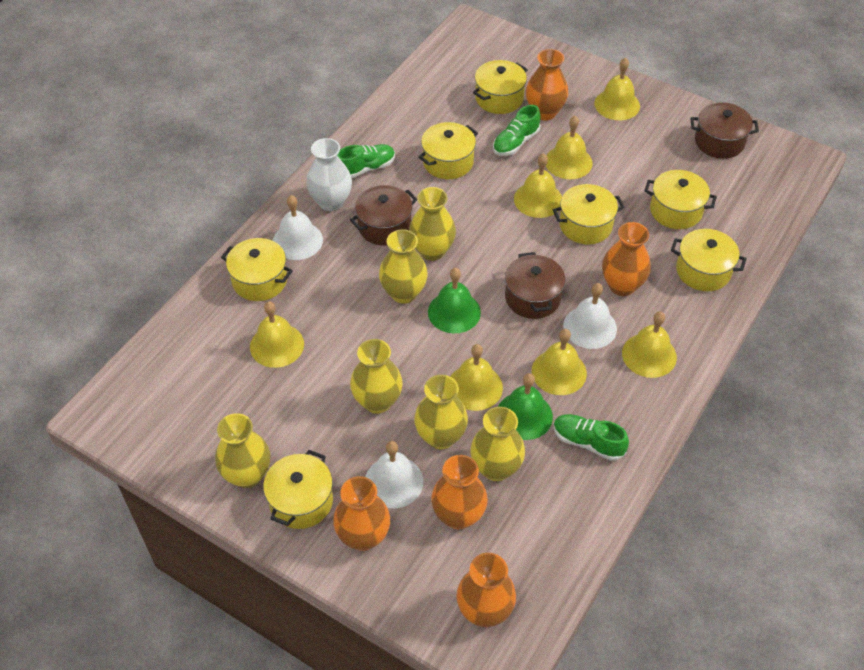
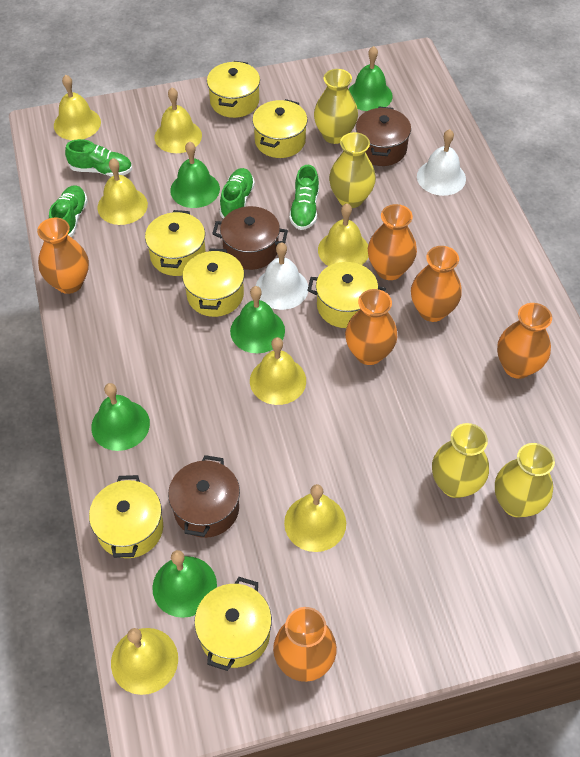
green bell: 2 -> 5
green shoe: 3 -> 4
orange vase: 5 -> 6
white bell: 3 -> 2
white vase: 1 -> 0
yellow vase: 6 -> 4

